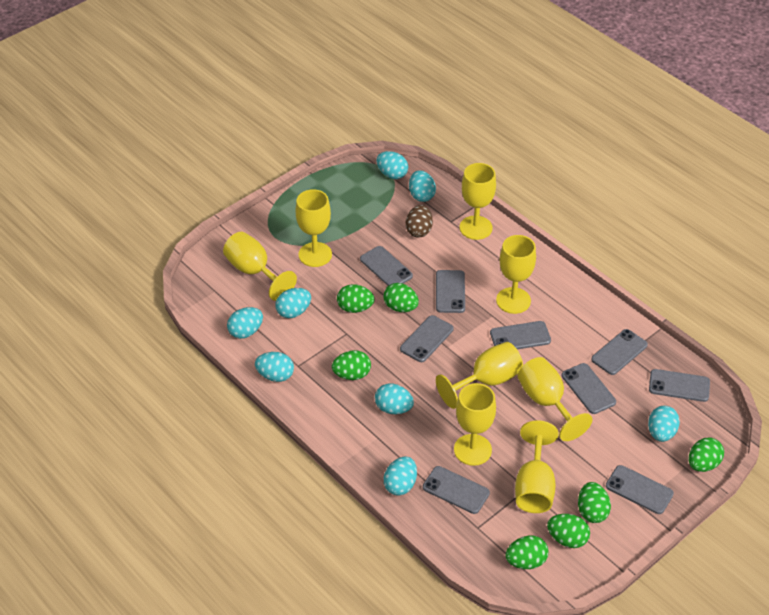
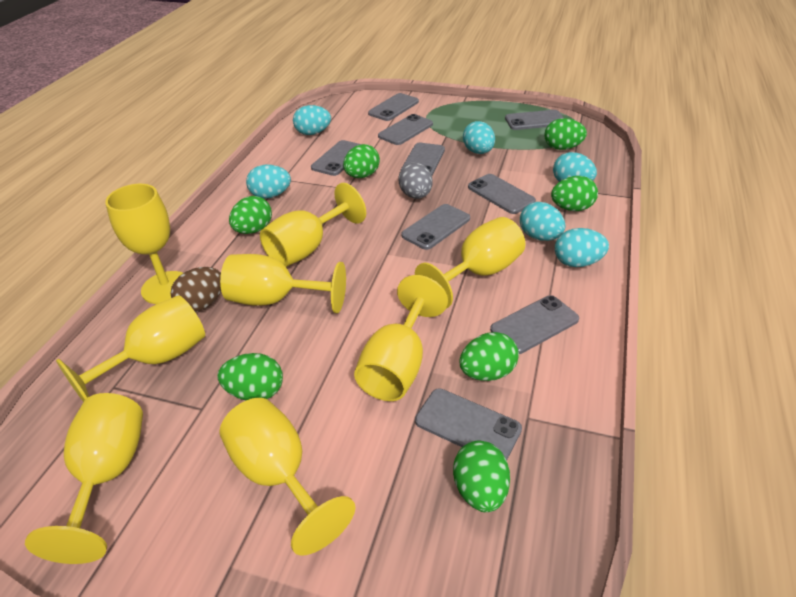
grey egg: 0 -> 1
turquoise egg: 8 -> 6

